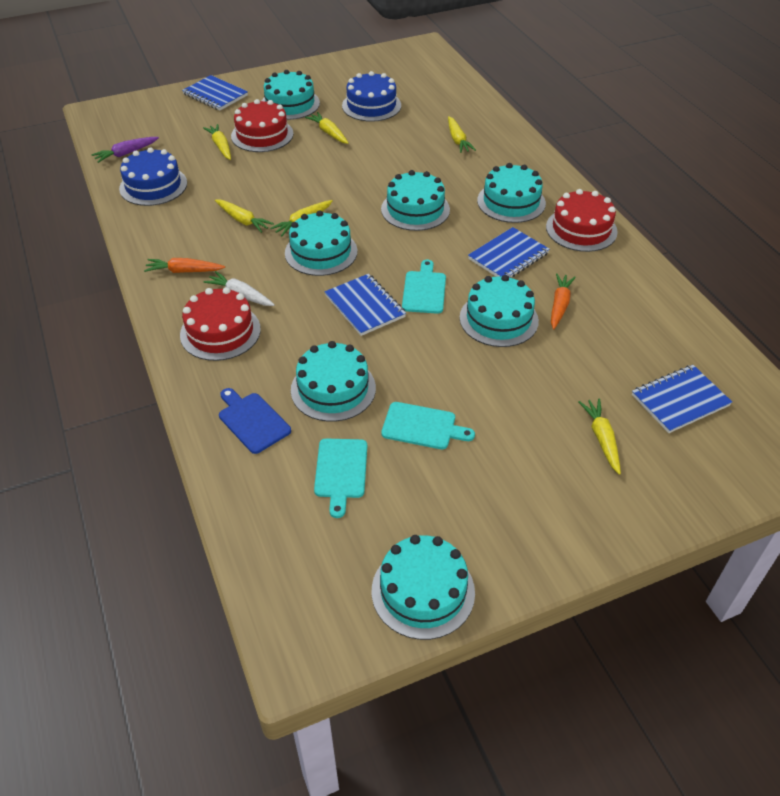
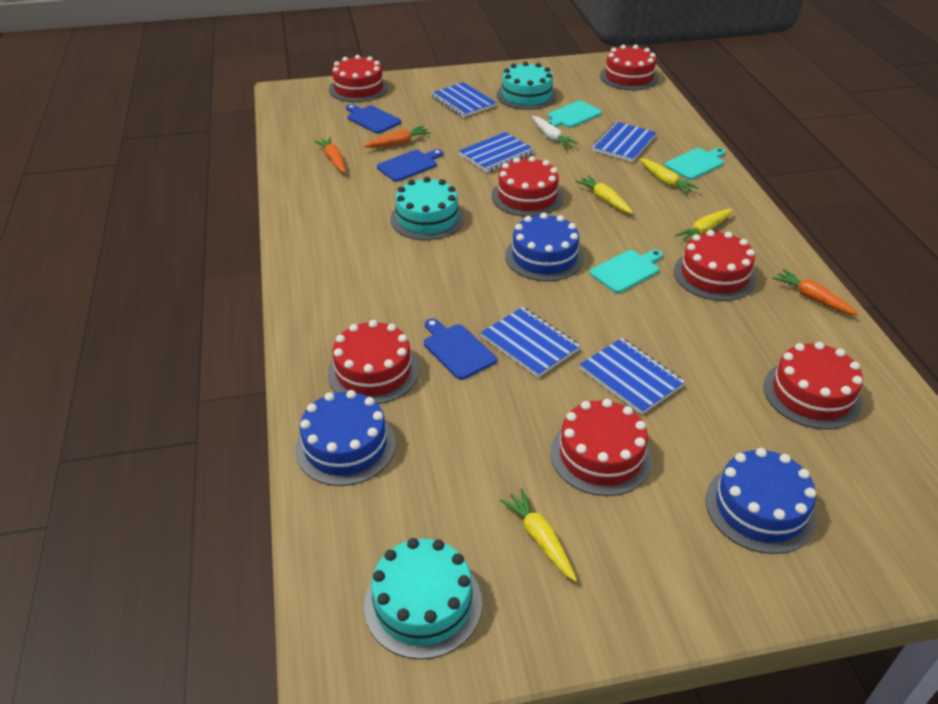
blue cake: 2 -> 3
blue cutting board: 1 -> 3
blue notebook: 4 -> 5
orange carrot: 2 -> 3
purple carrot: 1 -> 0
red cake: 3 -> 7
turquoise cake: 7 -> 3
yellow carrot: 6 -> 4

